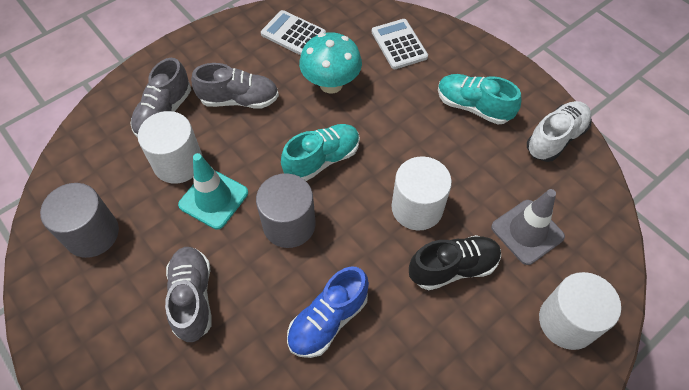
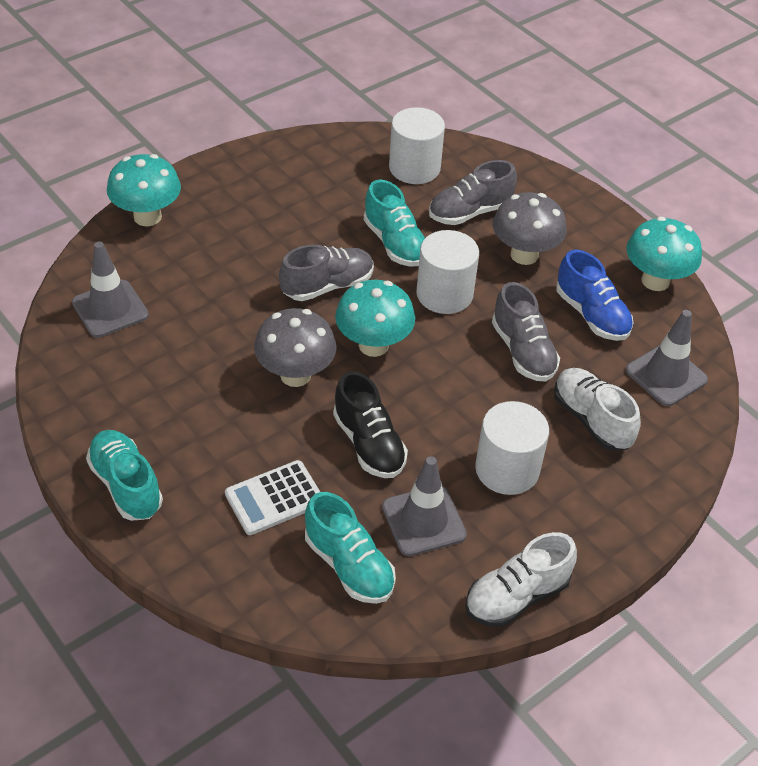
grey cylinder: 2 -> 0
grey mushroom: 0 -> 2
grey traffic cone: 1 -> 3
turquoise mushroom: 1 -> 3
turquoise shoe: 2 -> 3
turquoise traffic cone: 1 -> 0
white calculator: 2 -> 1
white shoe: 1 -> 2

